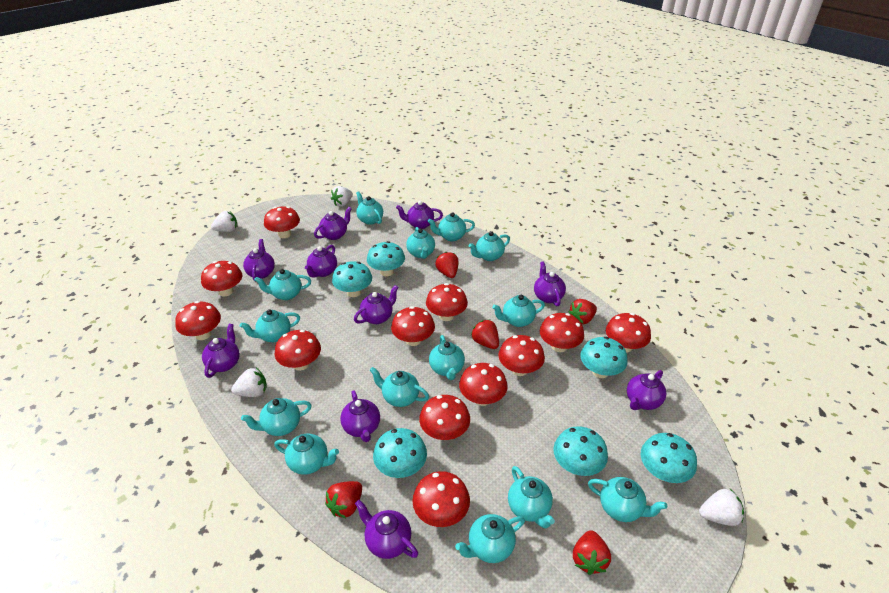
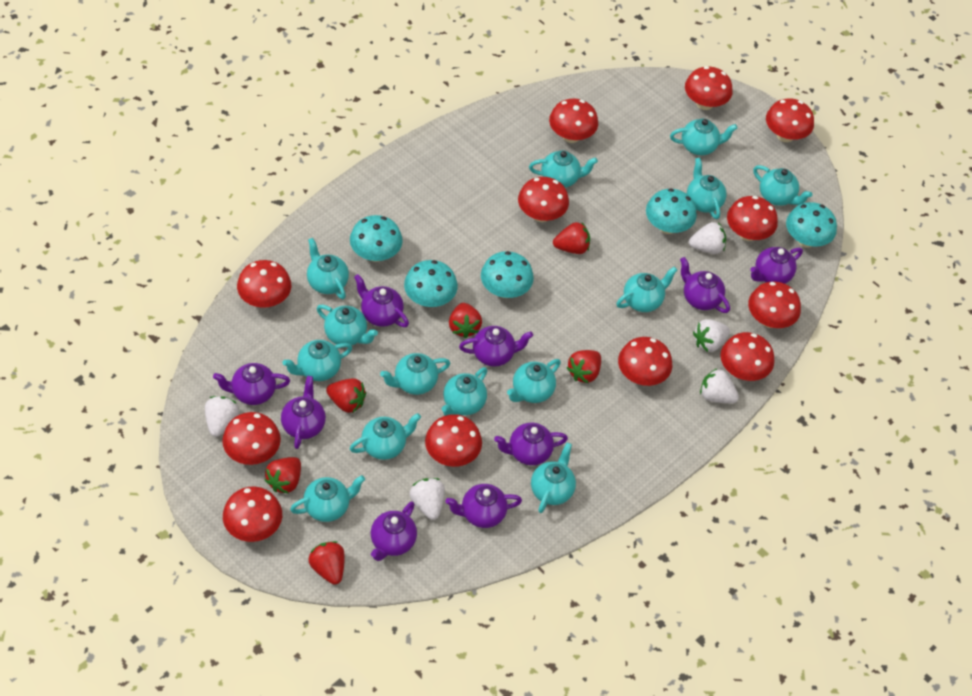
purple teapot: 10 -> 9
red strawberry: 5 -> 6
turquoise mushroom: 6 -> 5
white strawberry: 4 -> 5

